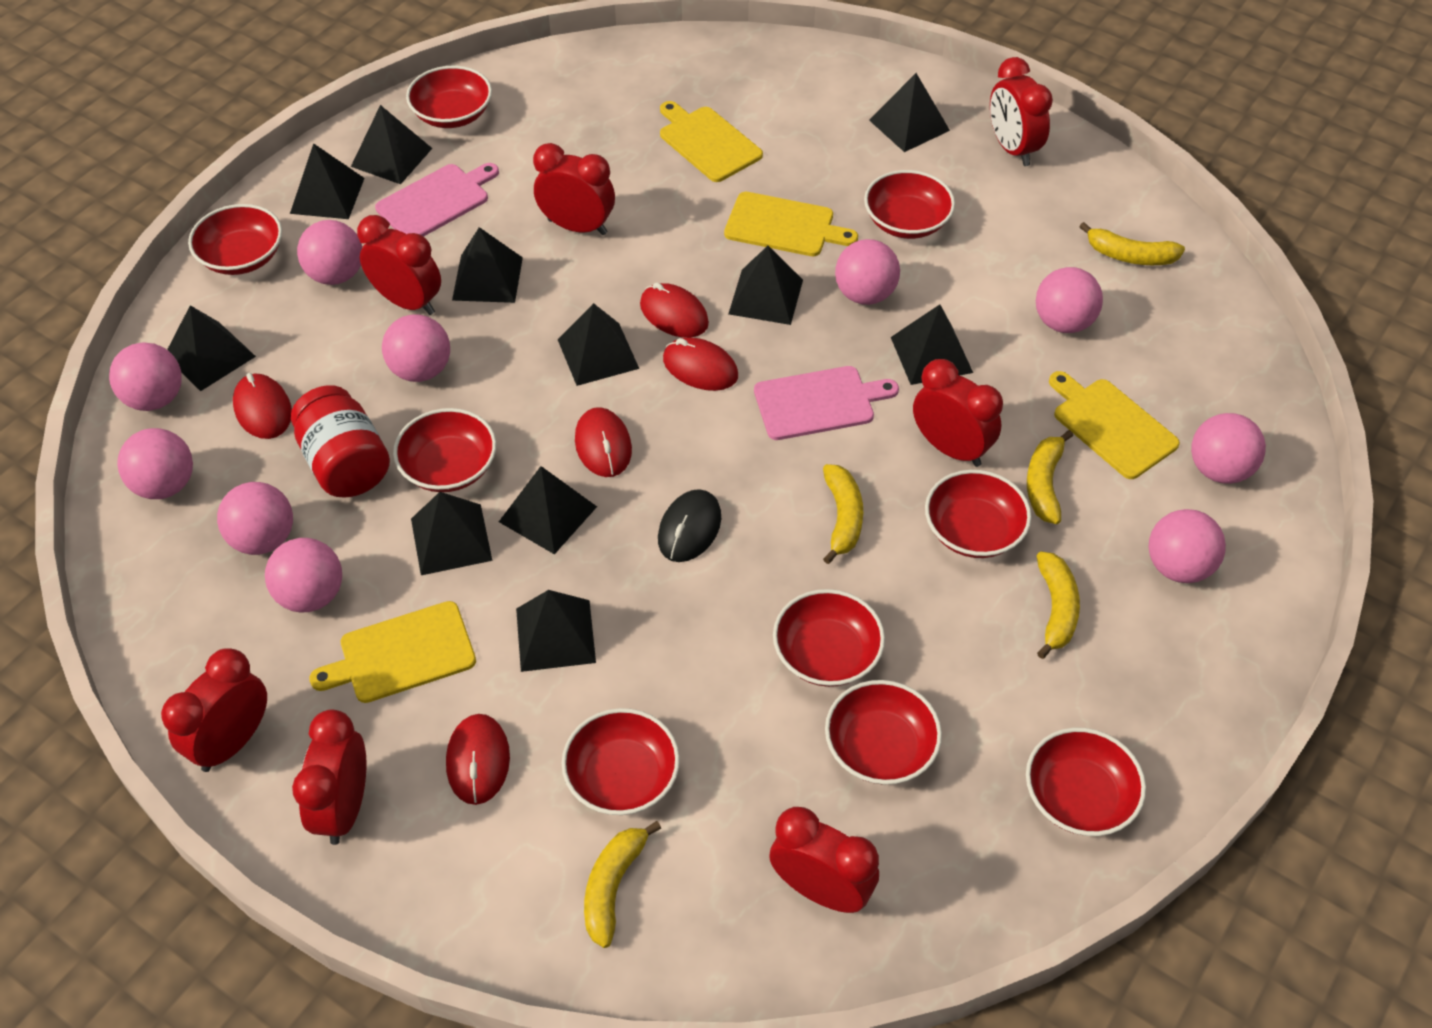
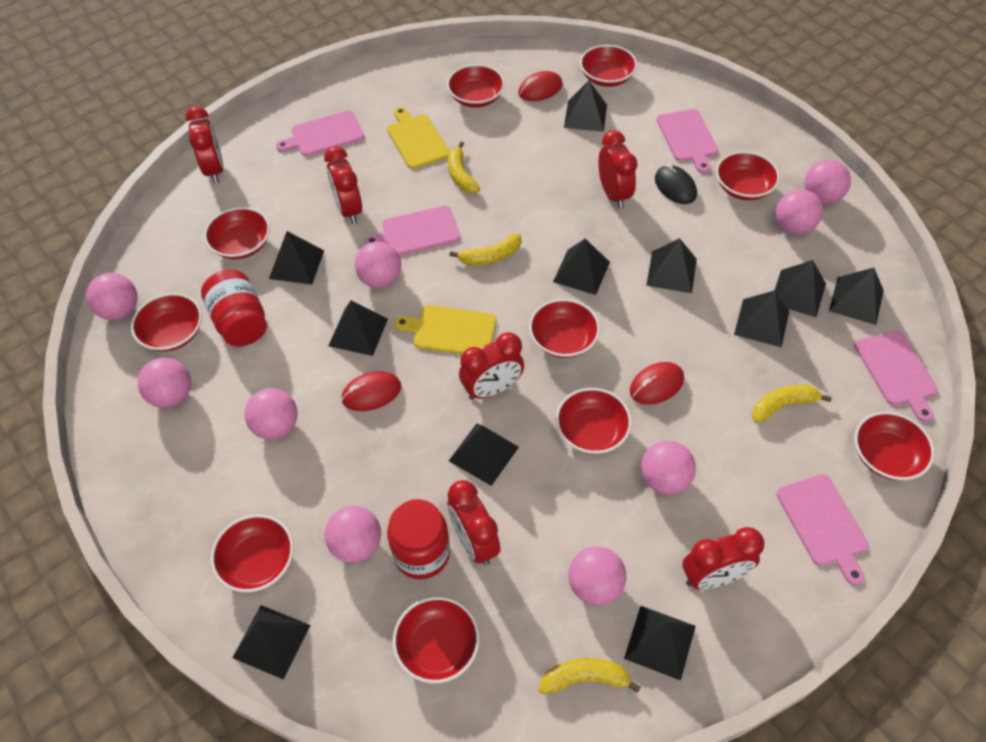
pink ball: 10 -> 9
pink cutting board: 2 -> 5
red bowl: 9 -> 10
red clock: 7 -> 6
red jar: 1 -> 2
red mouse: 5 -> 3
yellow banana: 5 -> 4
yellow cutting board: 4 -> 2

